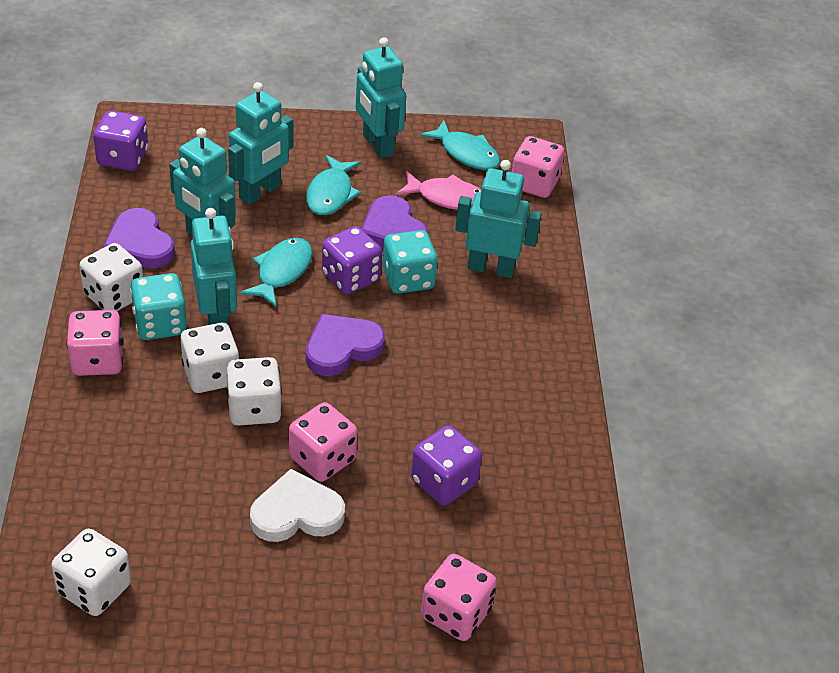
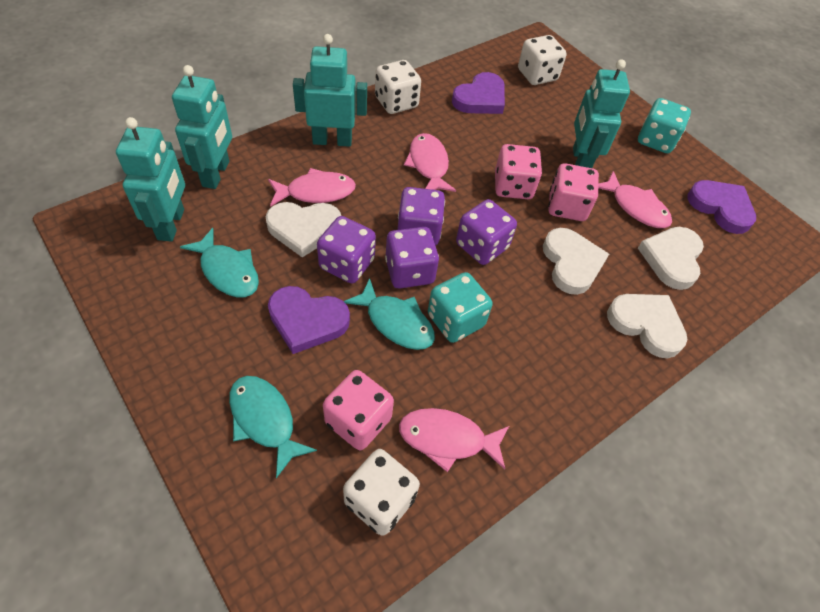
pink dice: 4 -> 3
pink fish: 1 -> 4
purple dice: 3 -> 4
turquoise robot: 5 -> 4
white dice: 4 -> 3
white heart: 1 -> 4

